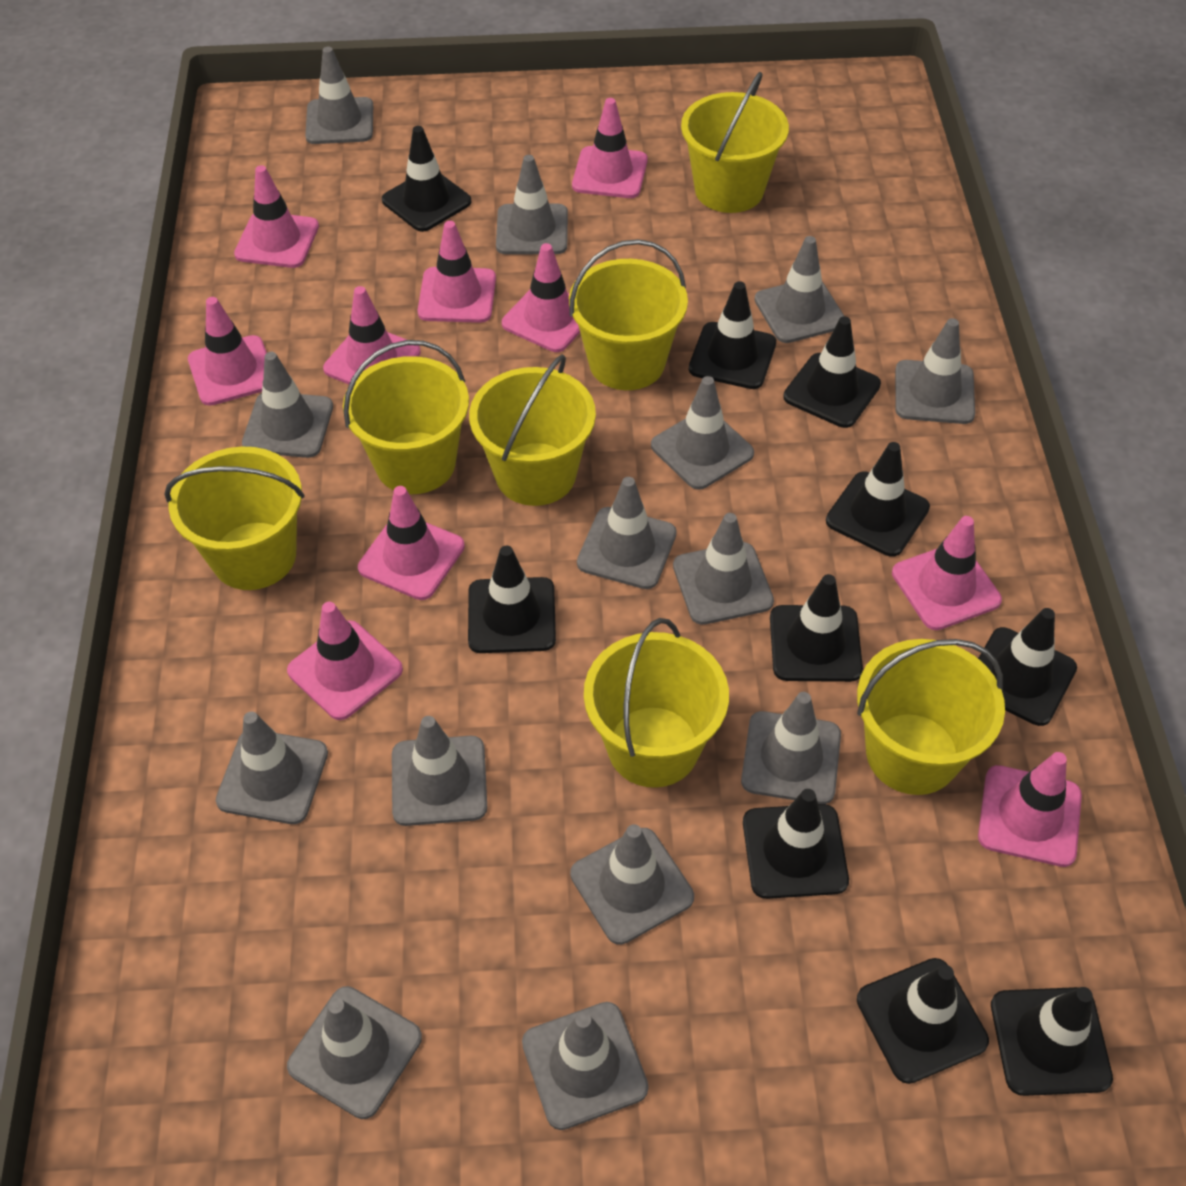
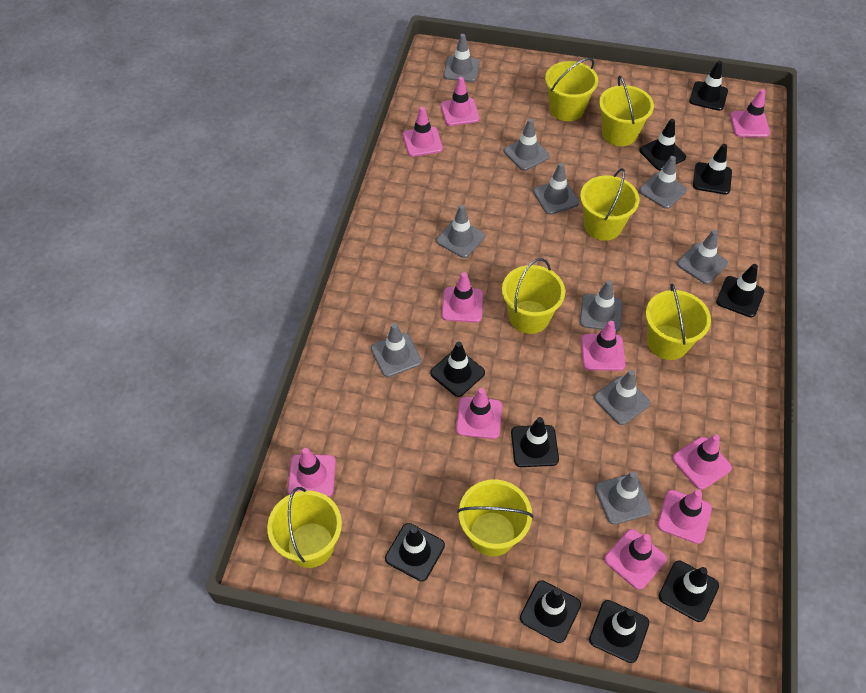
grey traffic cone: 14 -> 10

